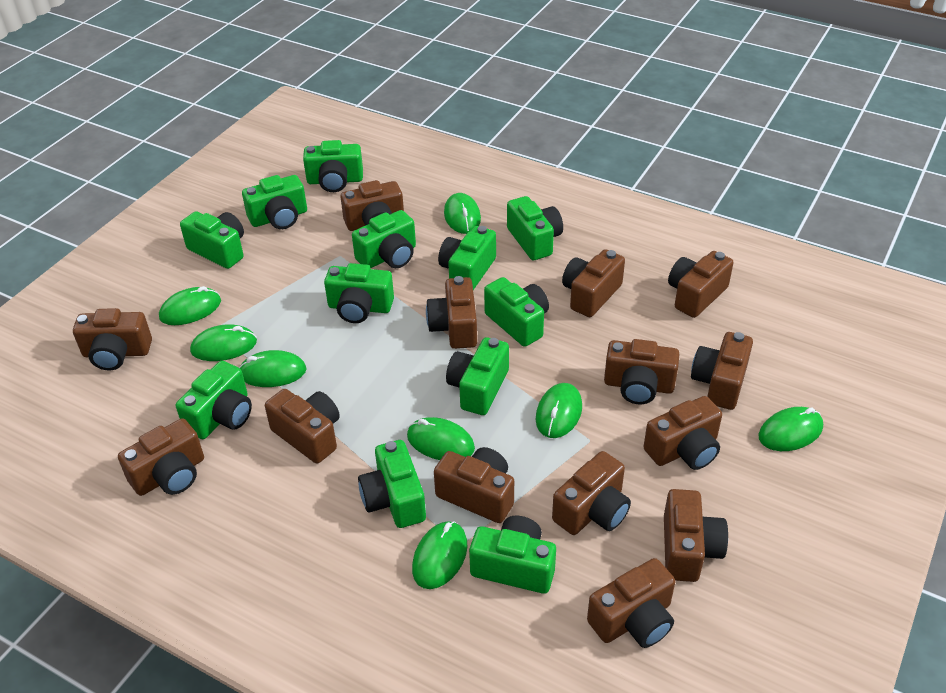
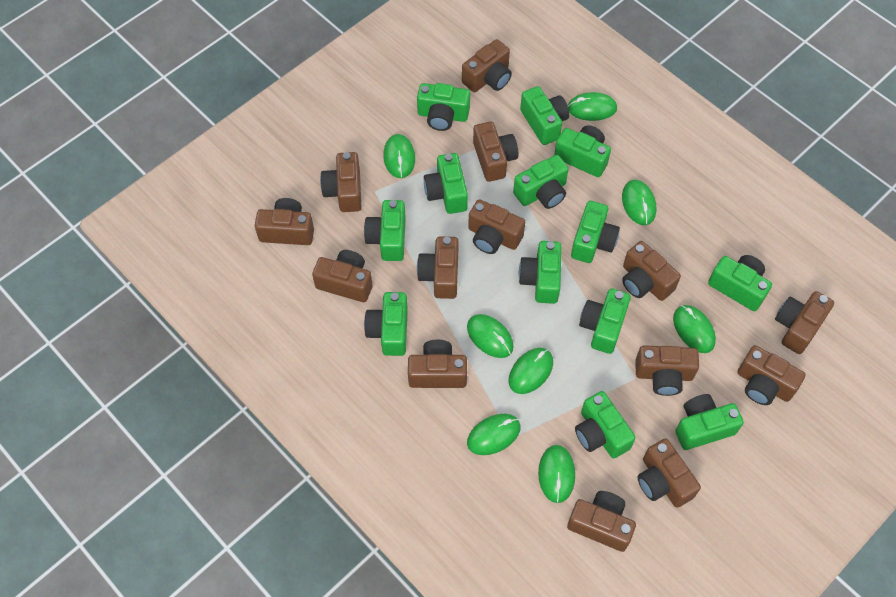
green camera: 12 -> 13

